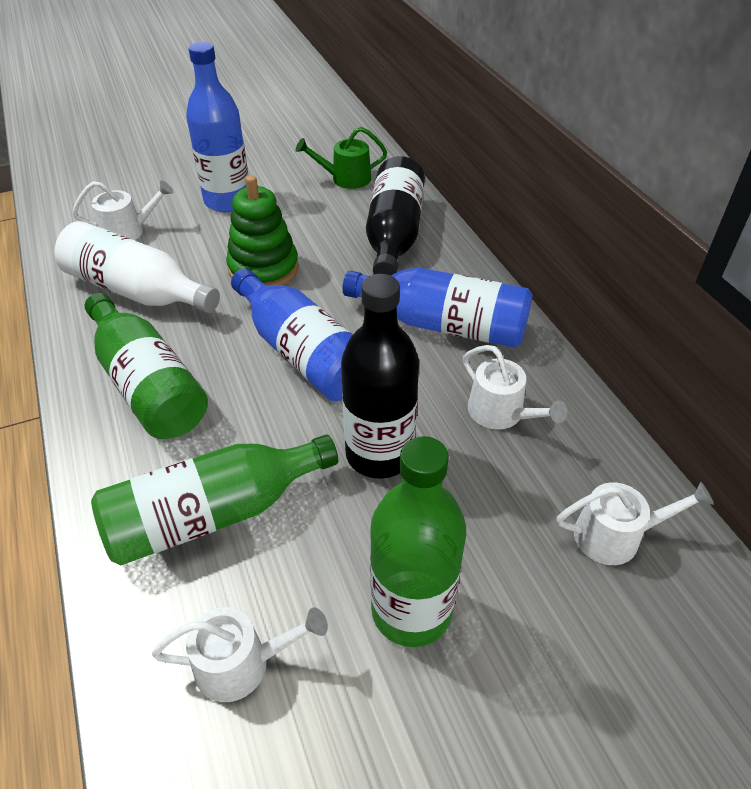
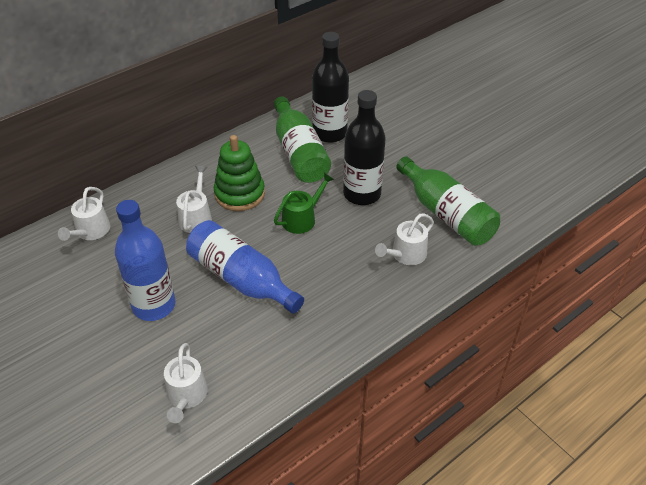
blue bottle: 3 -> 2
green bottle: 3 -> 2
white bottle: 1 -> 0

